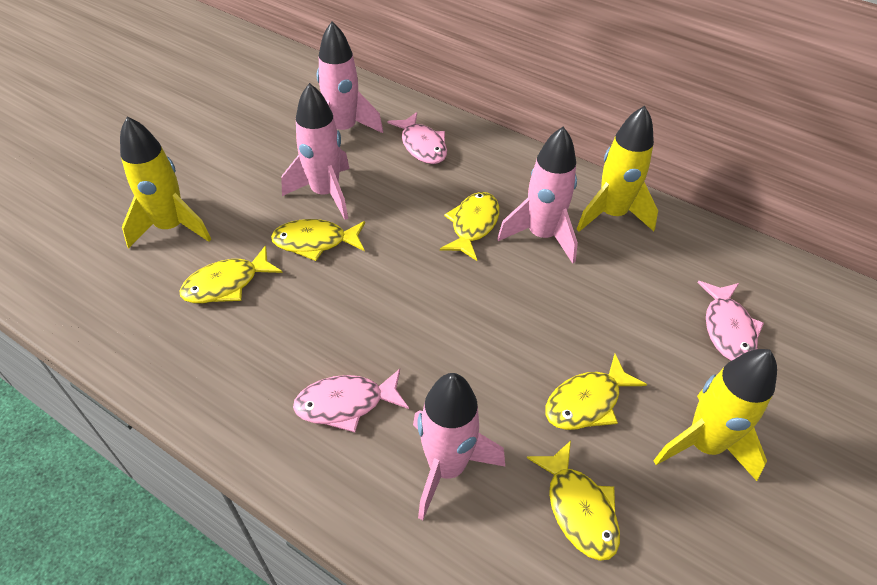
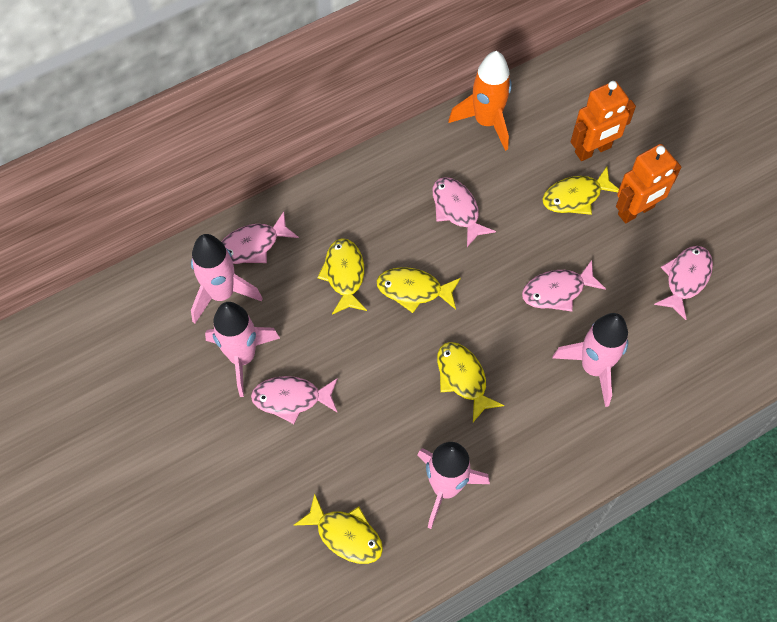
orange robot: 0 -> 2
orange rocket: 0 -> 1
pink fish: 3 -> 5
yellow rocket: 3 -> 0

